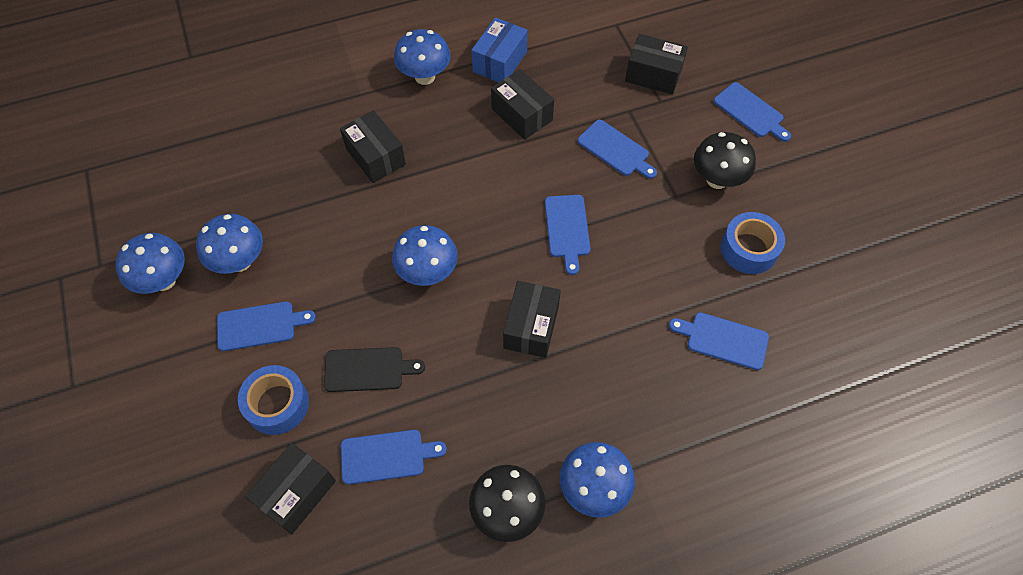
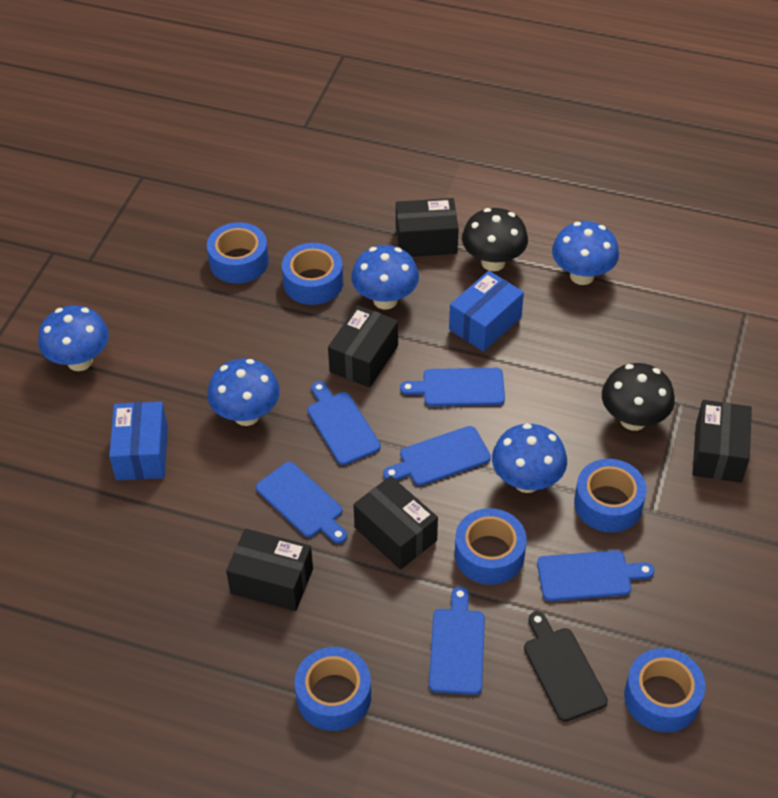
blue box: 1 -> 2
blue tape: 2 -> 6

